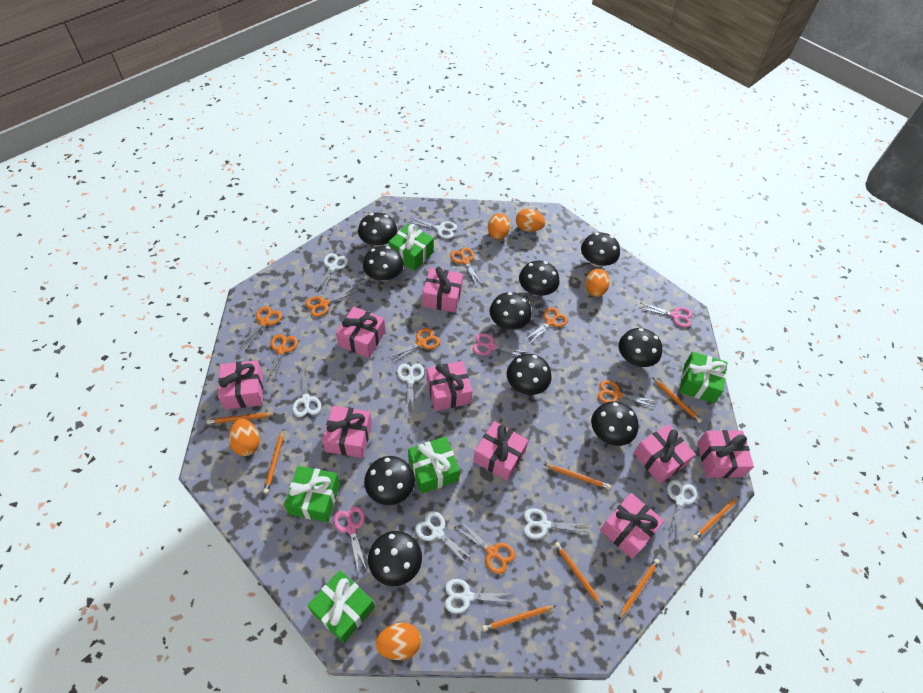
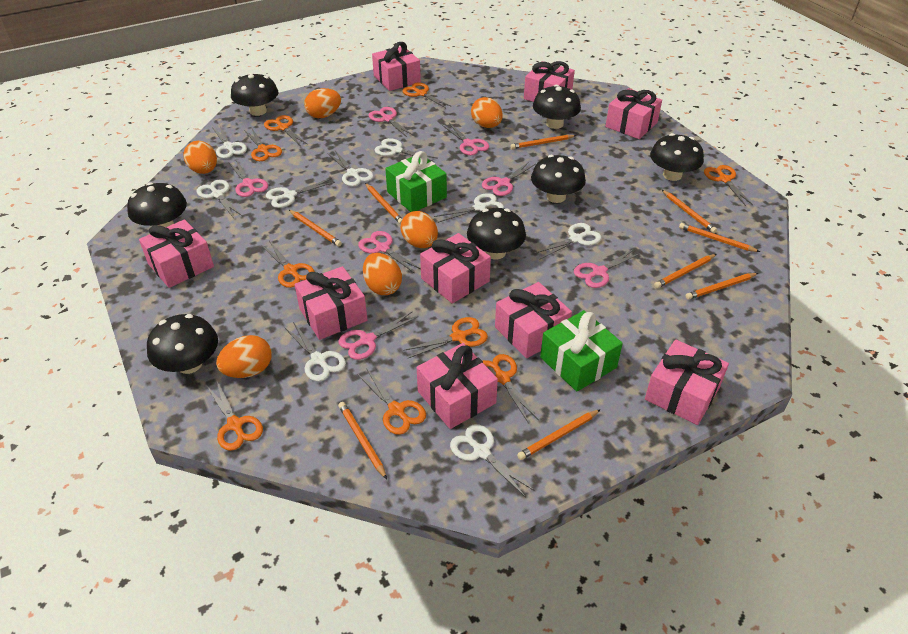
black mushroom: 10 -> 7
green gift: 5 -> 2
orange egg: 5 -> 6
orange pencil: 8 -> 9
orange scissors: 8 -> 9
pink scissors: 3 -> 7
white scissors: 8 -> 9

